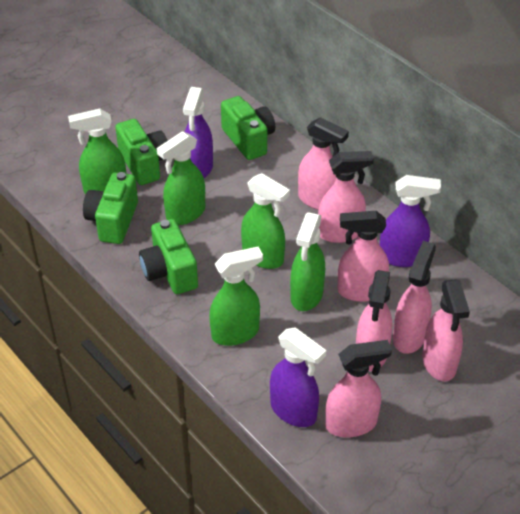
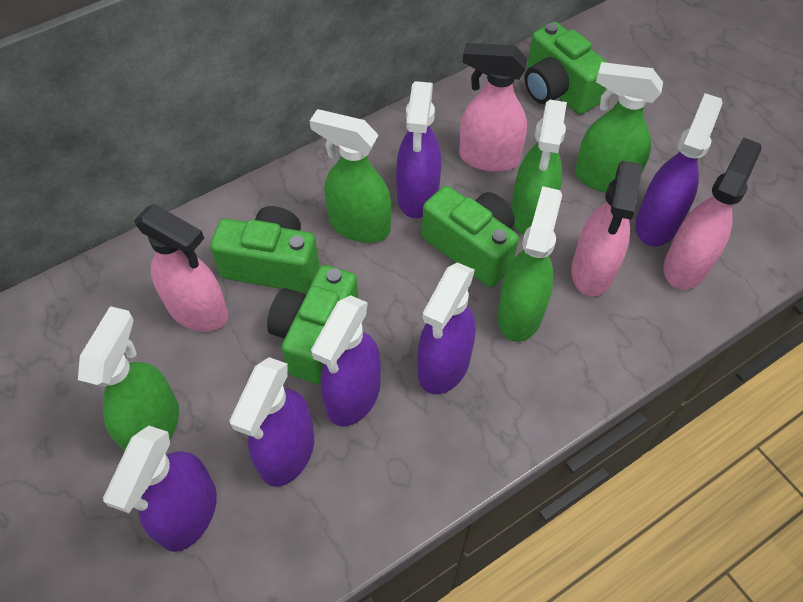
pink spray bottle: 7 -> 4
purple spray bottle: 3 -> 6

